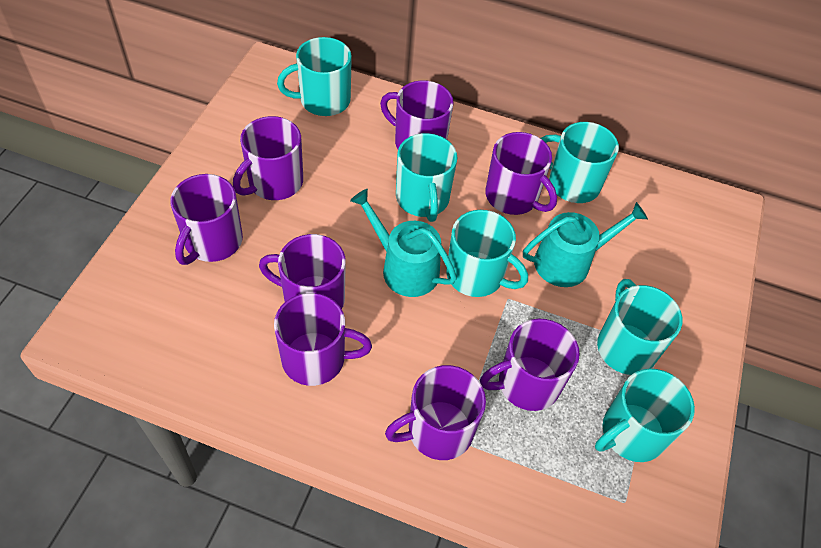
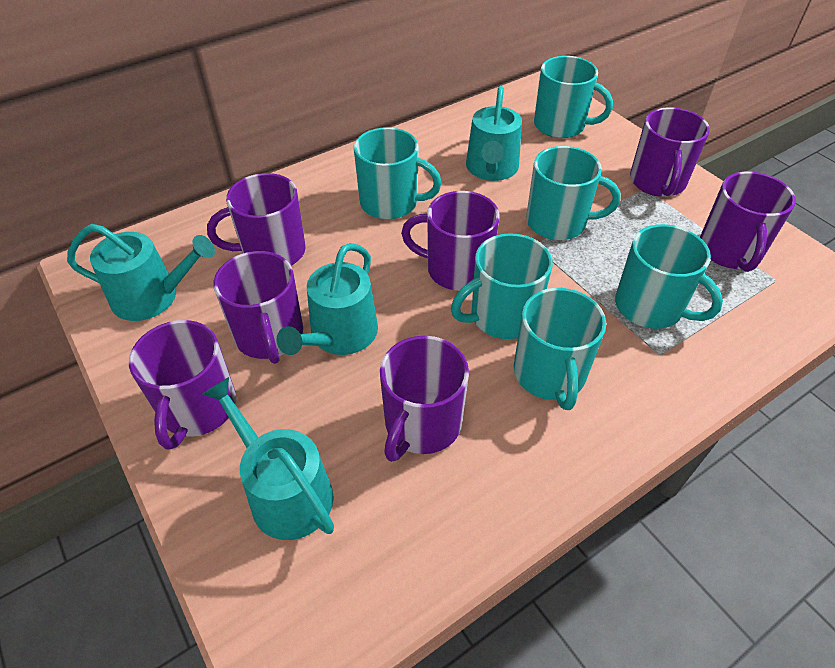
purple mug: 8 -> 7
turquoise watering can: 2 -> 4

